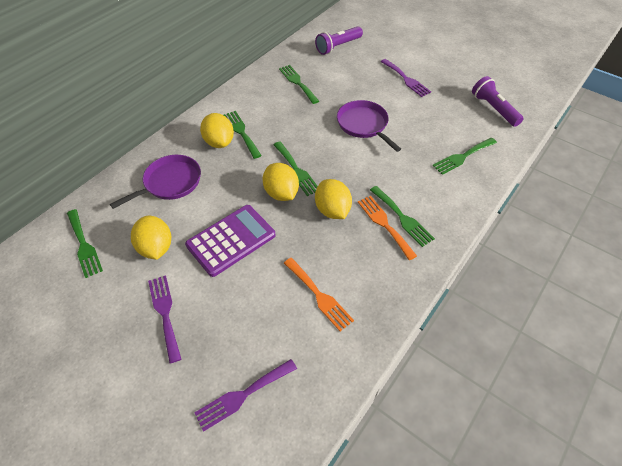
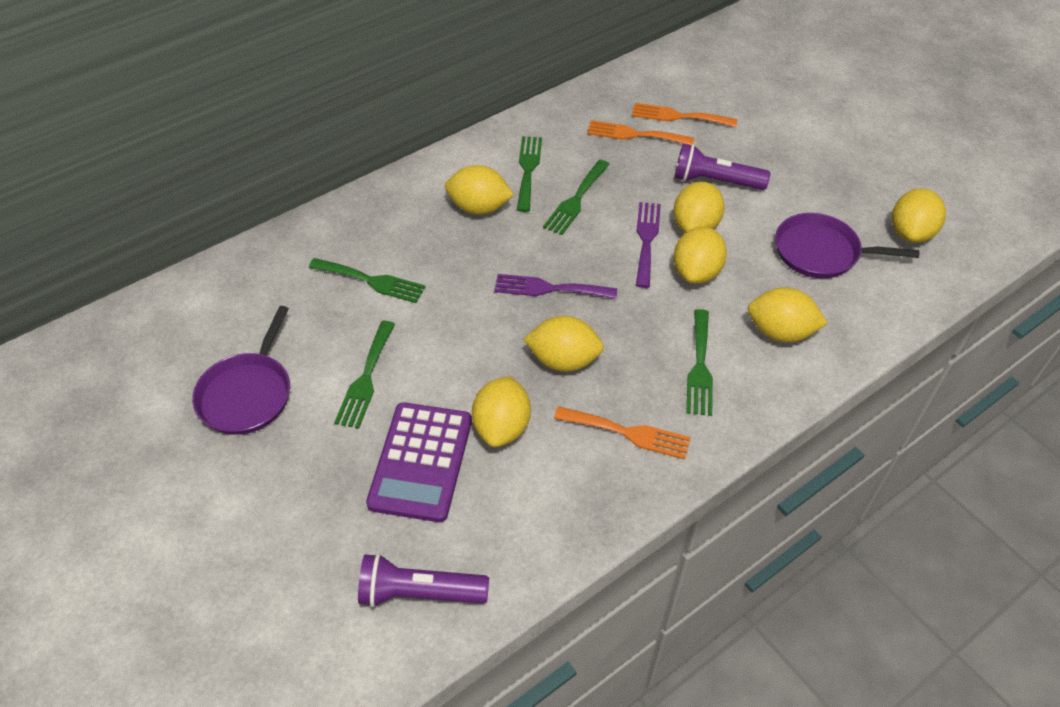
green fork: 6 -> 5
orange fork: 2 -> 3
purple fork: 3 -> 2
yellow lemon: 4 -> 7

